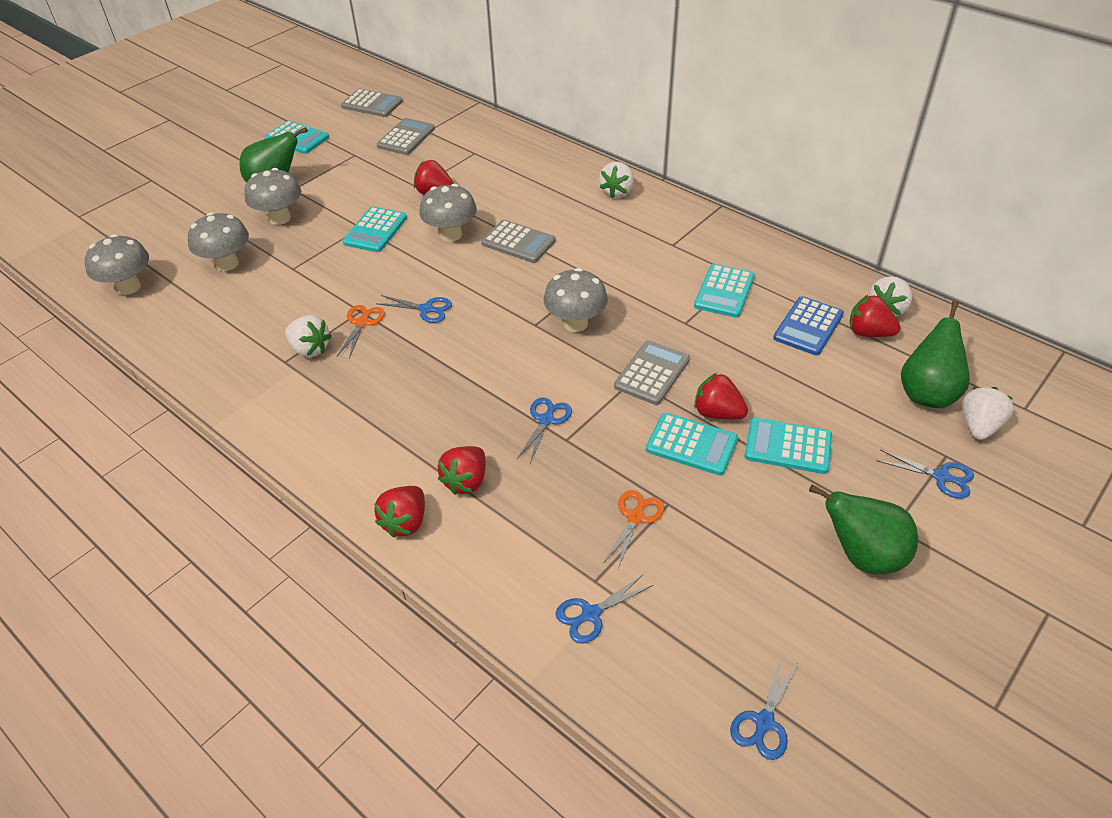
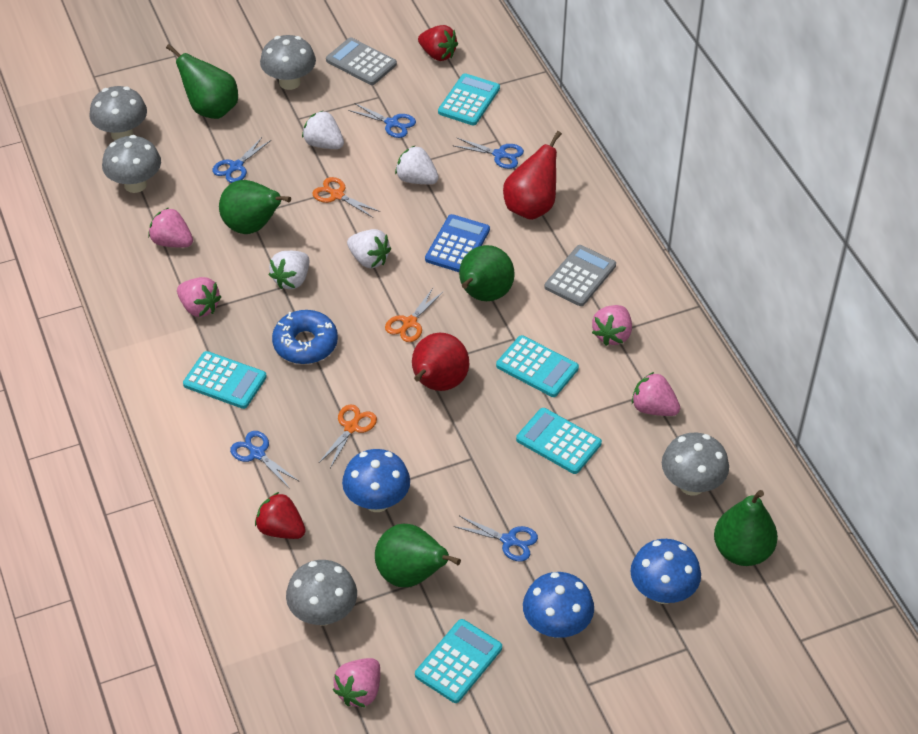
blue donut: 0 -> 1
blue mushroom: 0 -> 3
green pear: 3 -> 5
grey calculator: 4 -> 2
orange scissors: 2 -> 3
pink strawberry: 0 -> 5
red pear: 0 -> 2
red strawberry: 5 -> 2

